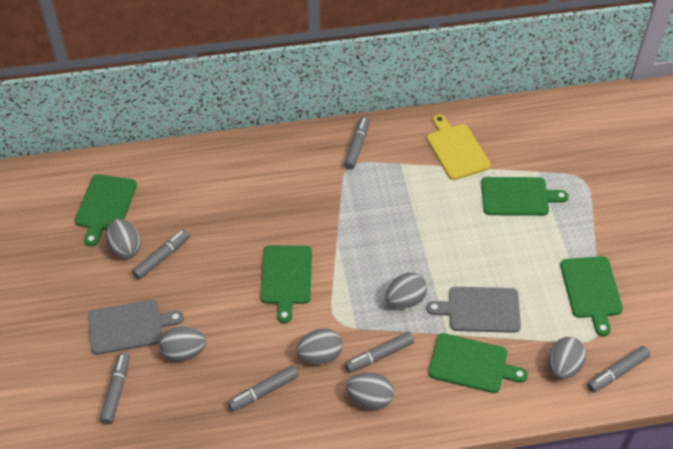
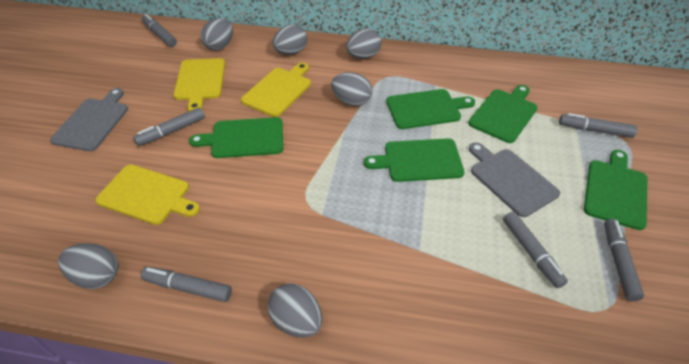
yellow cutting board: 1 -> 3

